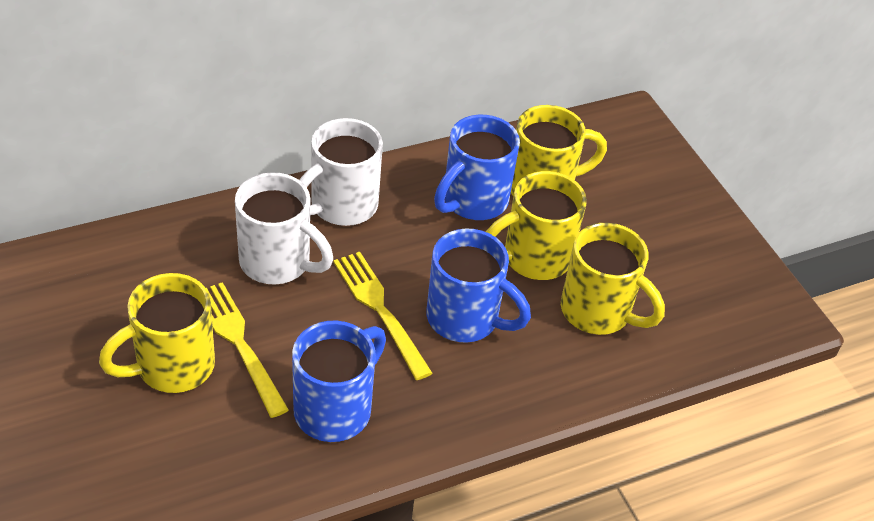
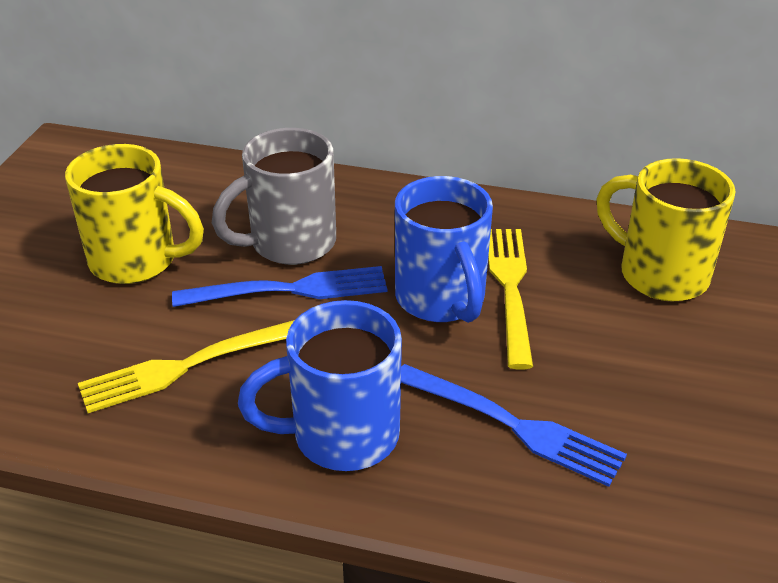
blue fork: 0 -> 2
blue mug: 3 -> 2
grey mug: 0 -> 1
white mug: 2 -> 0
yellow mug: 4 -> 2

